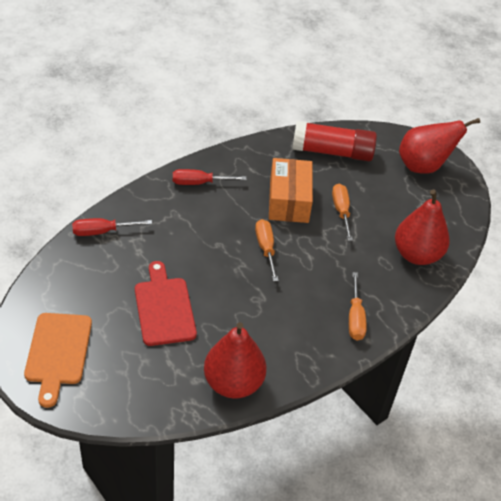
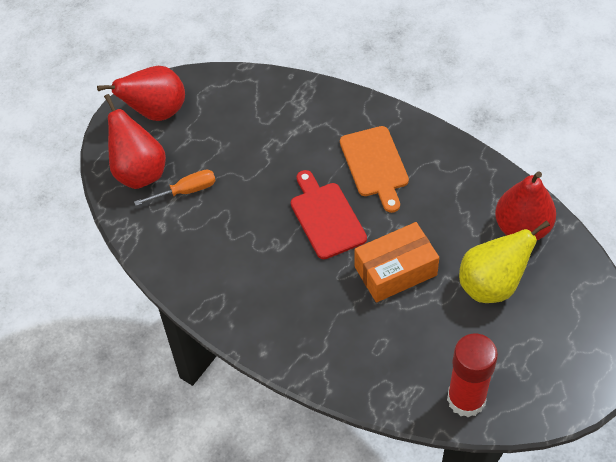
orange screwdriver: 3 -> 1
red screwdriver: 2 -> 0
yellow pear: 0 -> 1

